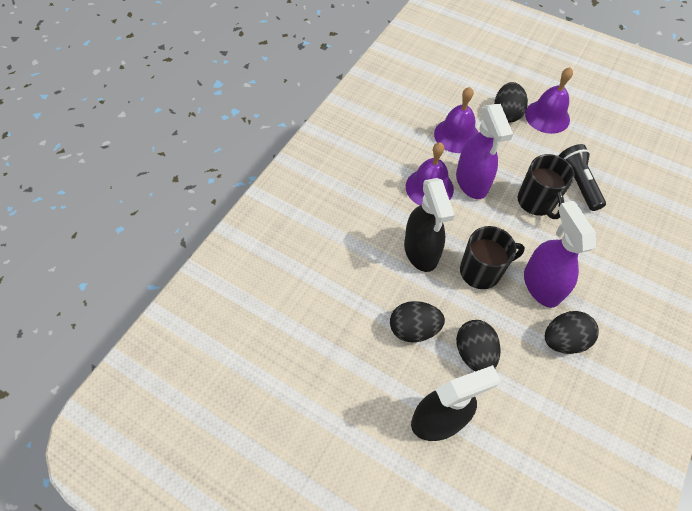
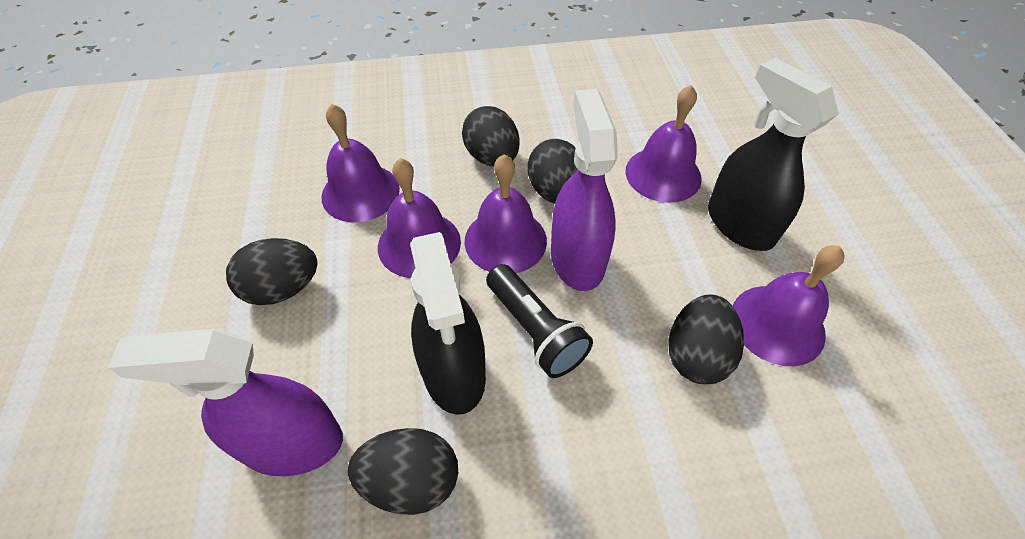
black egg: 4 -> 5
black mug: 2 -> 0
purple bell: 3 -> 5

